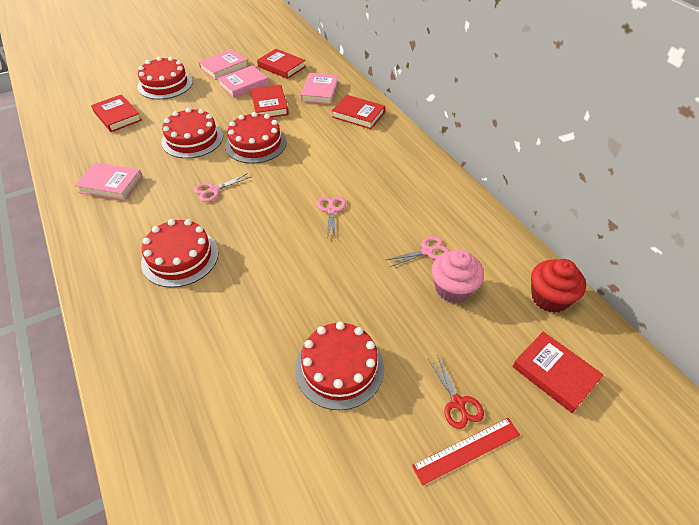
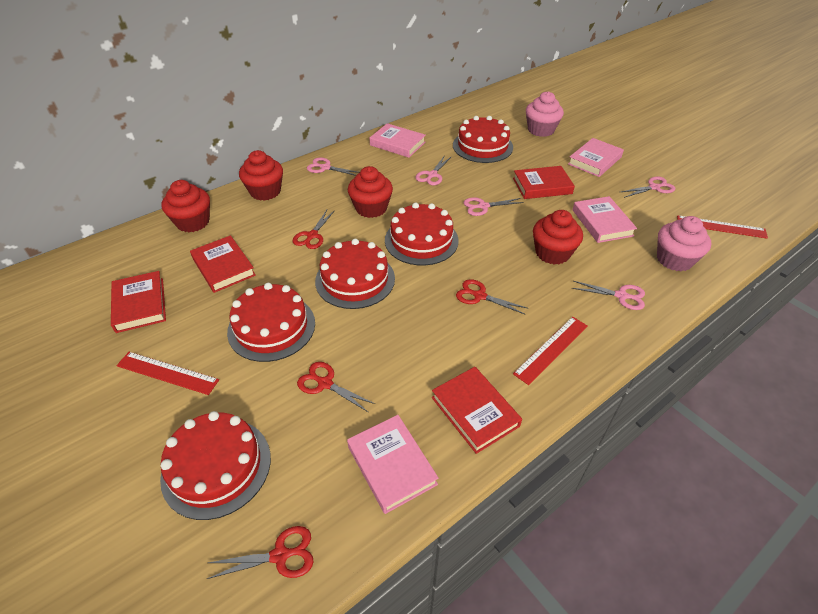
pink cupcake: 1 -> 2
pink scissors: 3 -> 5
red book: 5 -> 4
red cupcake: 1 -> 4
red ruler: 1 -> 3
red scissors: 1 -> 4

